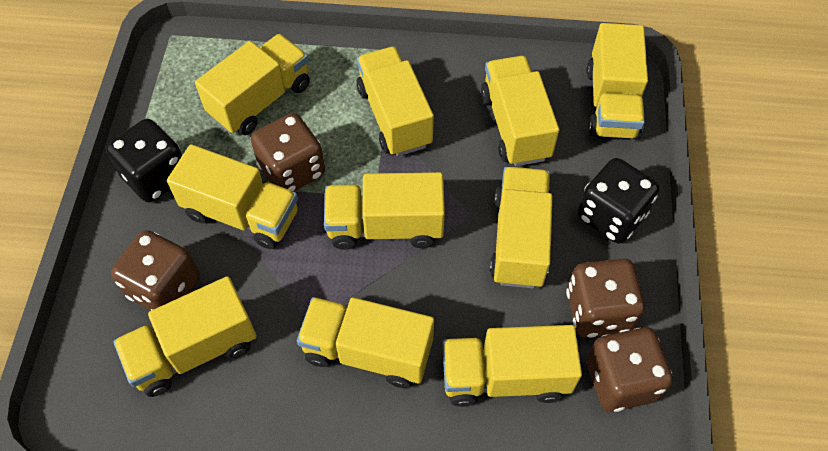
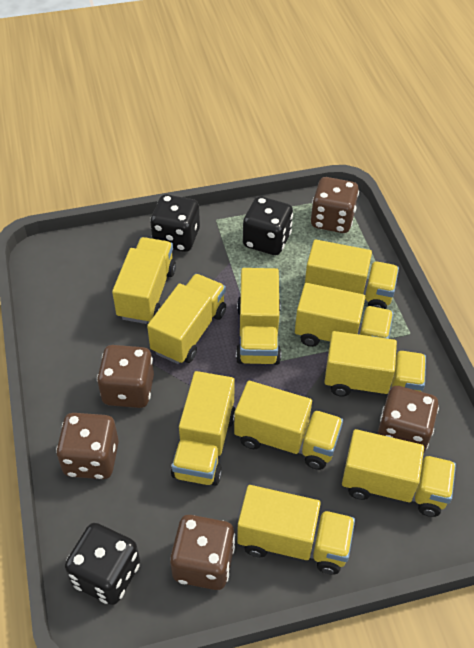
black dice: 2 -> 3
brown dice: 4 -> 5

